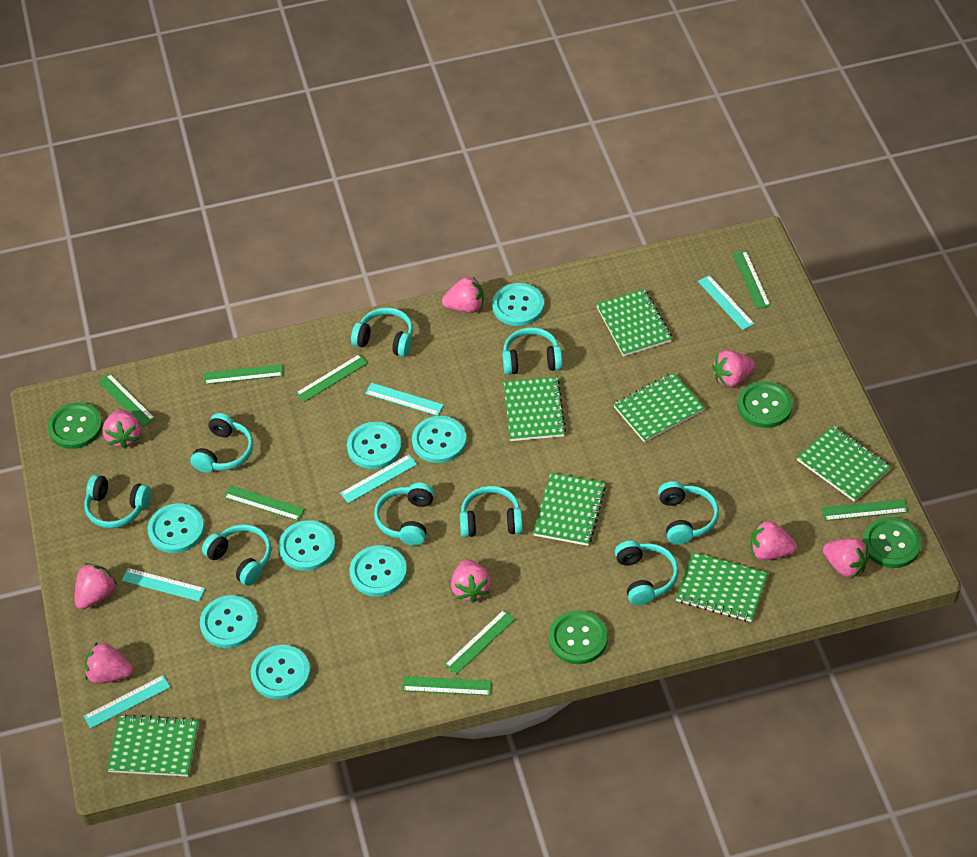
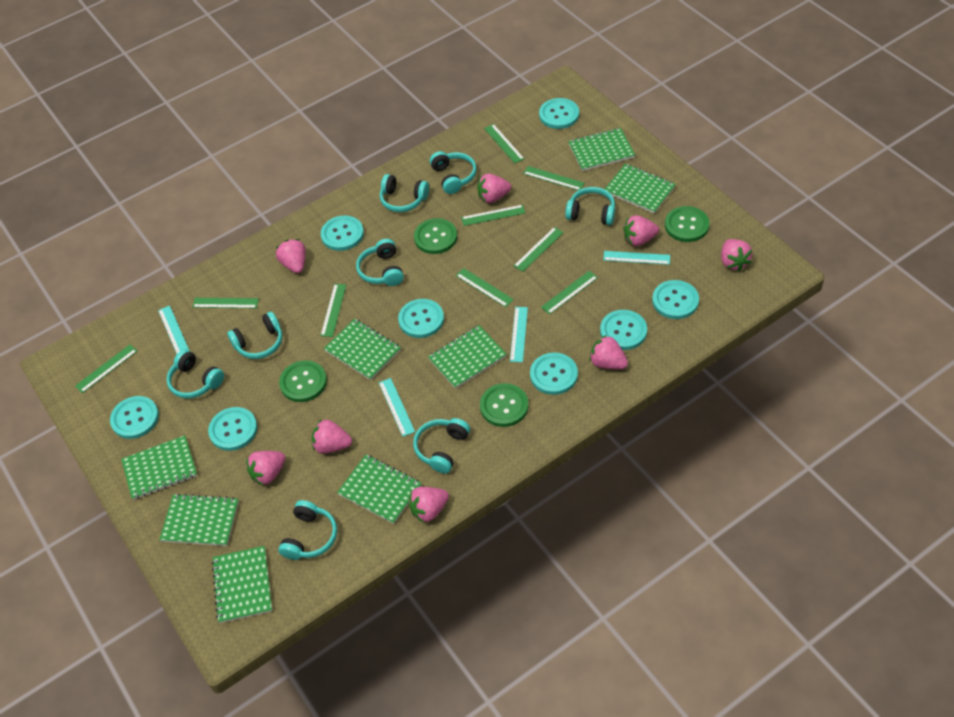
green notebook: 7 -> 8
green ruler: 8 -> 9
turquoise headphones: 9 -> 8
turquoise ruler: 5 -> 4

